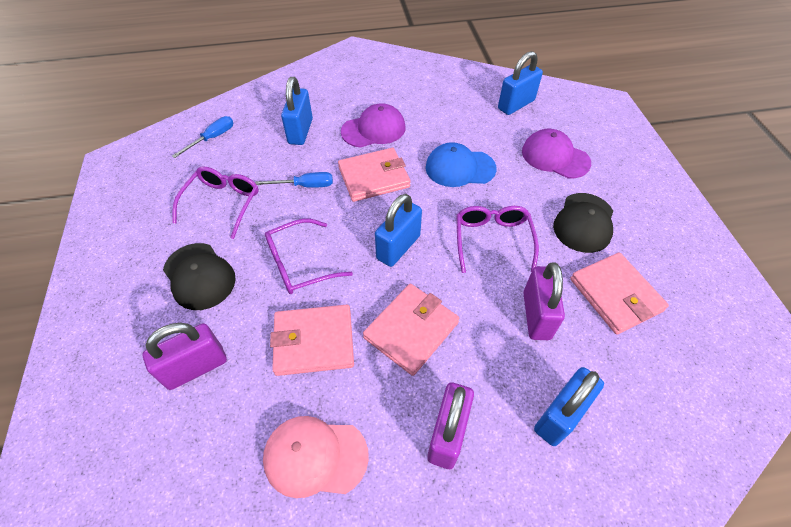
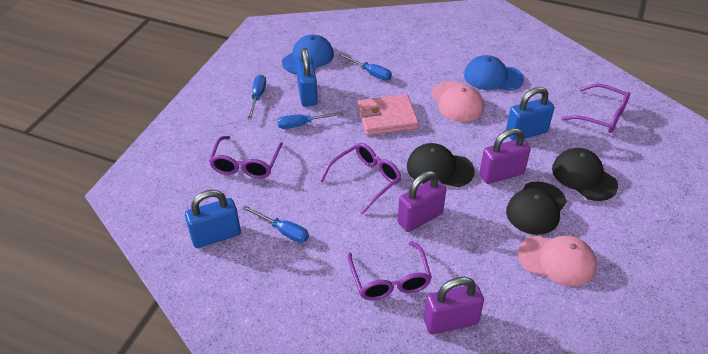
black cap: 2 -> 3
blue cap: 1 -> 2
blue padlock: 4 -> 3
blue screwdriver: 2 -> 4
pink cap: 1 -> 2
pink wallet: 4 -> 1
purple cap: 2 -> 0
purple glasses: 3 -> 4

